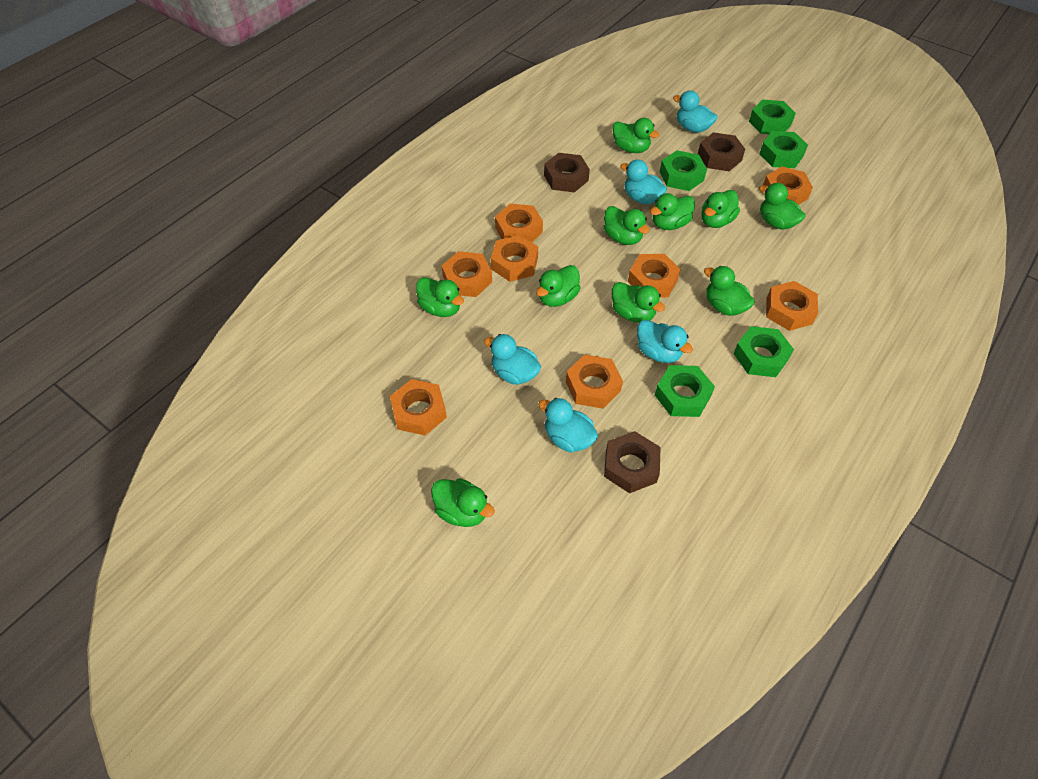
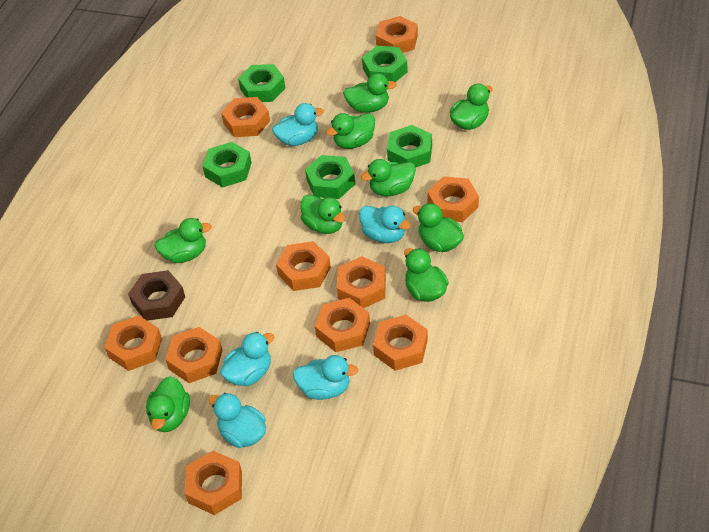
brown nut: 3 -> 1
green duck: 10 -> 9
orange nut: 8 -> 10

